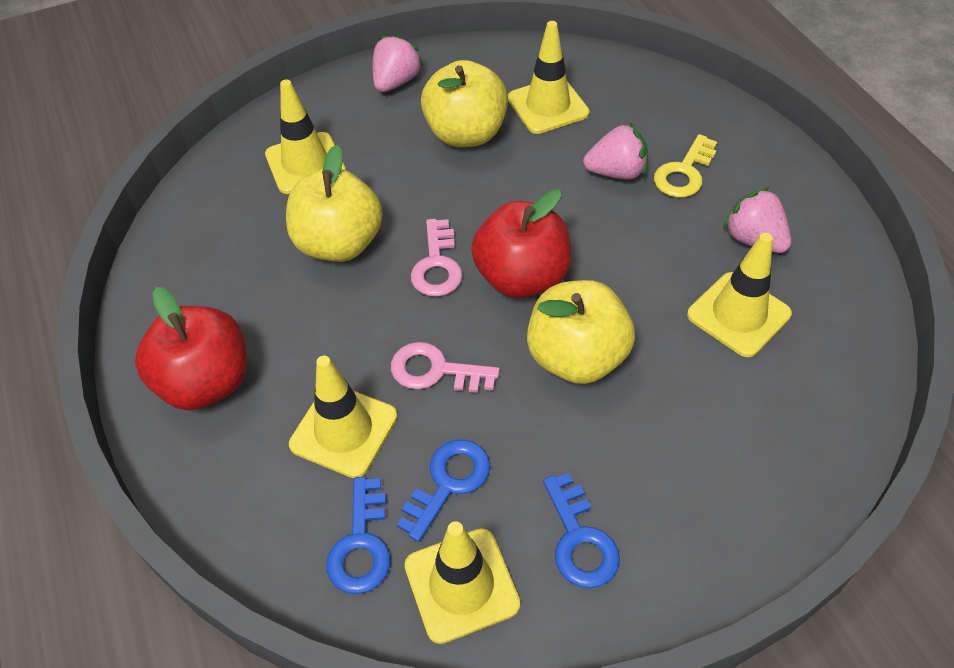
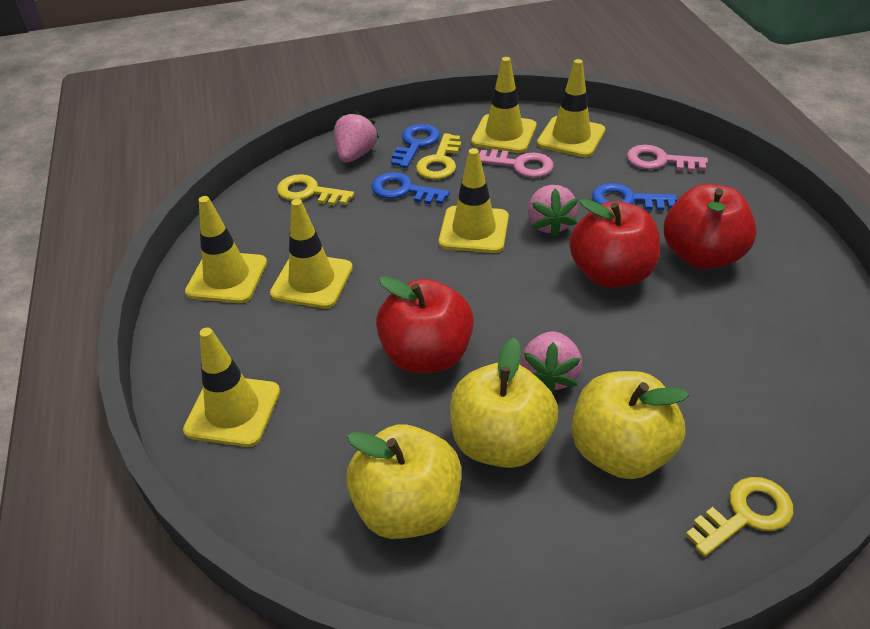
red apple: 2 -> 3
yellow key: 1 -> 3
yellow traffic cone: 5 -> 6

